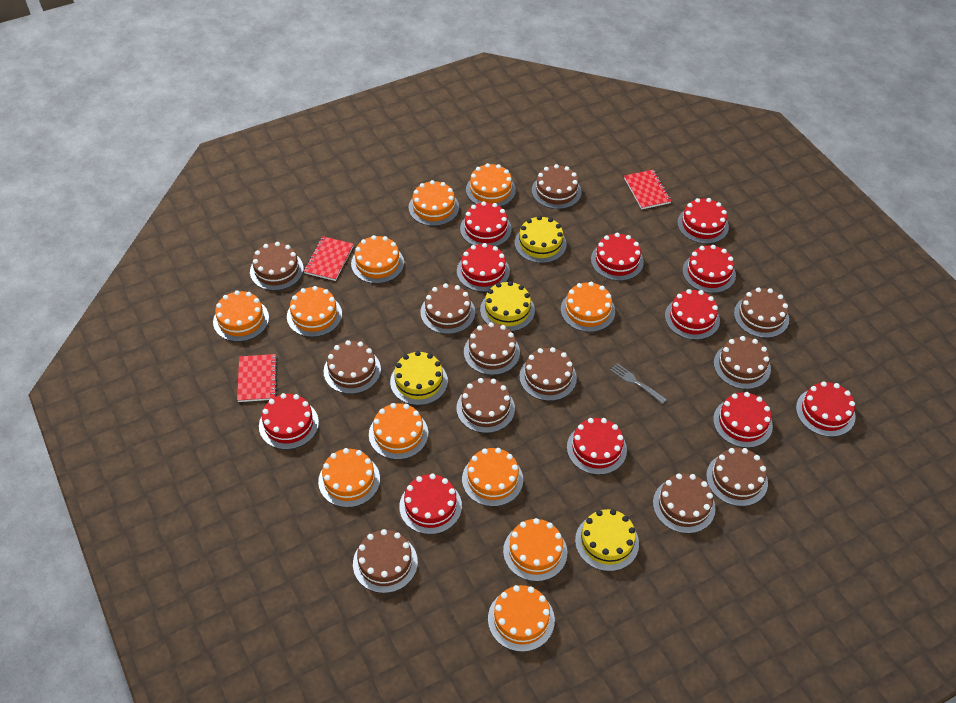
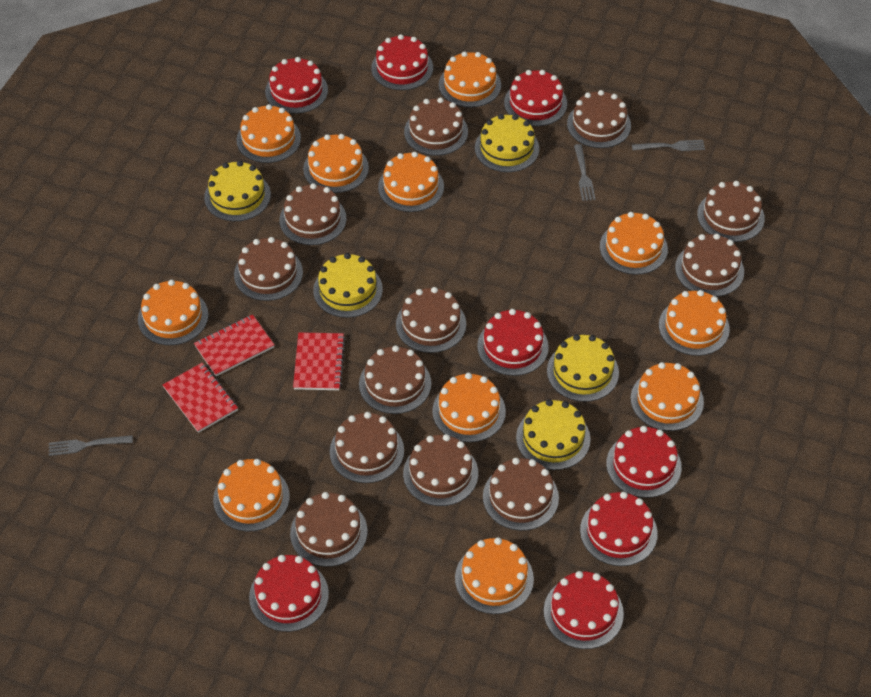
grey fork: 1 -> 3
red cake: 11 -> 8
yellow cake: 4 -> 5

